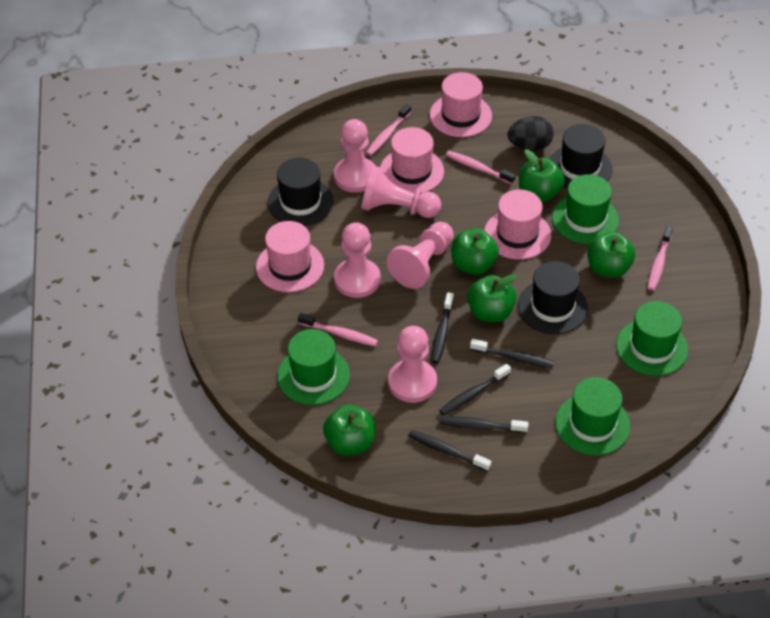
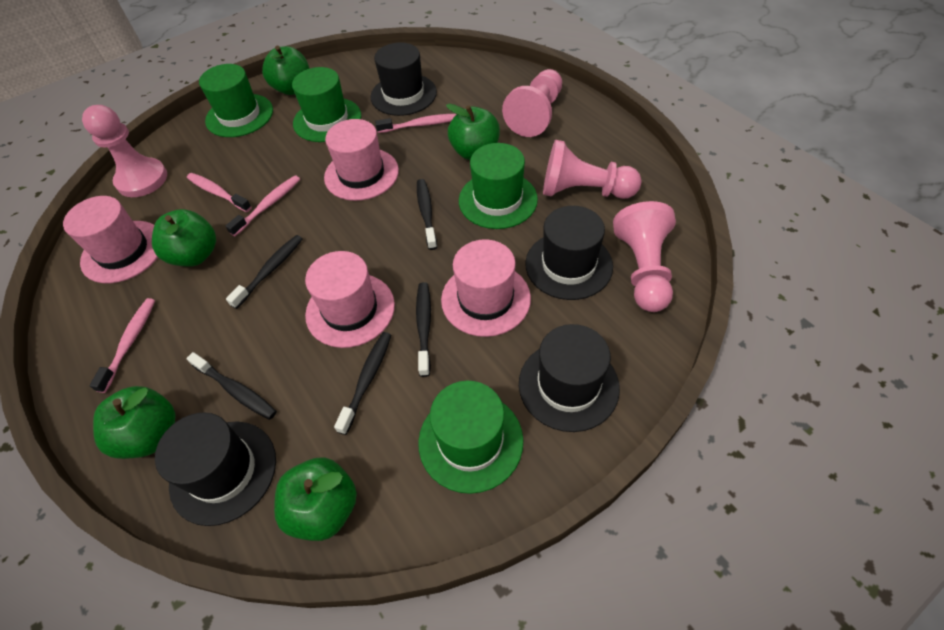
black egg: 1 -> 0
black hat: 3 -> 4
pink pawn: 5 -> 4

